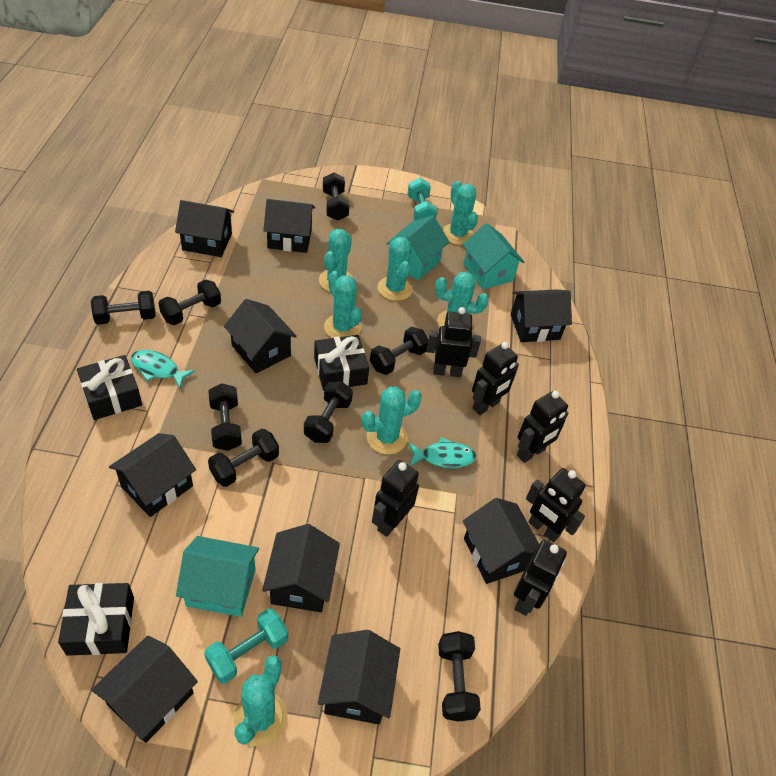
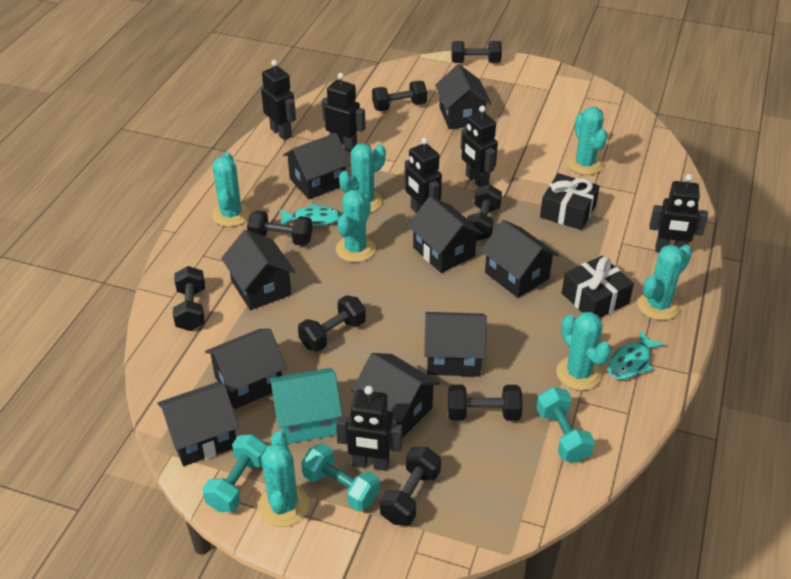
black gift: 3 -> 2
turquoise dumbbell: 2 -> 3
turquoise house: 3 -> 1

